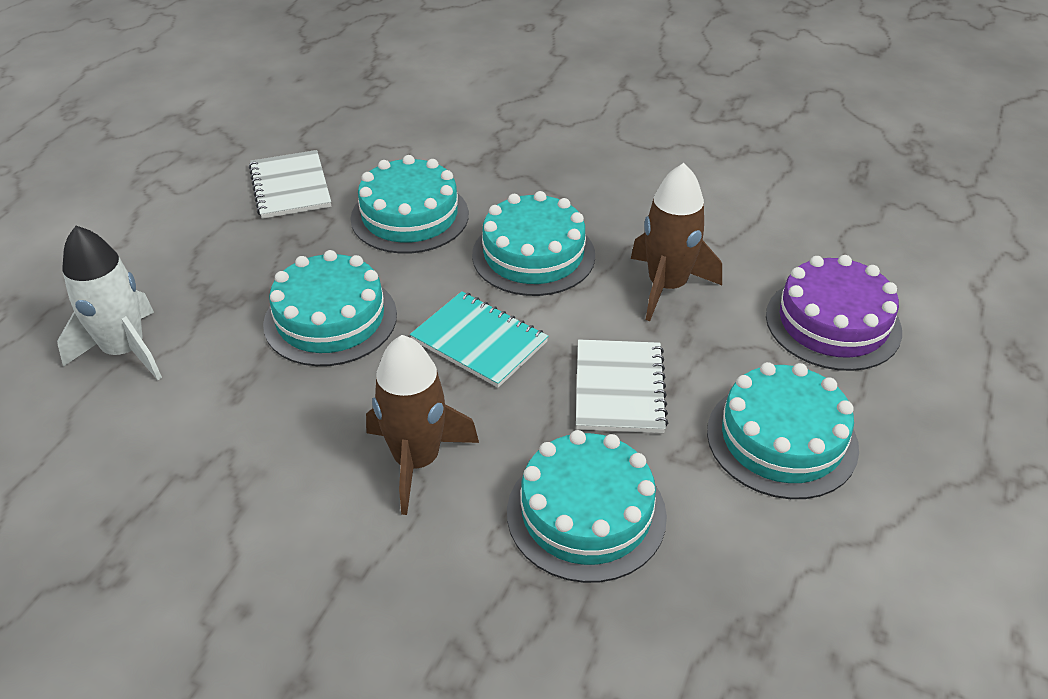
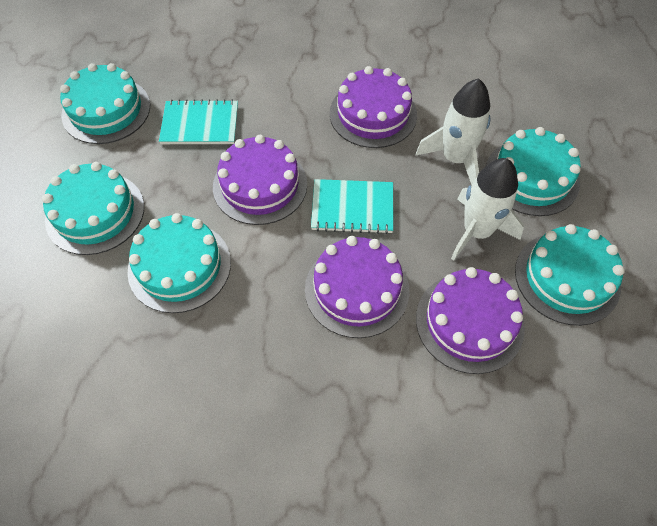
brown rocket: 2 -> 0
purple cake: 1 -> 4
turquoise notebook: 1 -> 2
white notebook: 2 -> 0
white rocket: 1 -> 2

